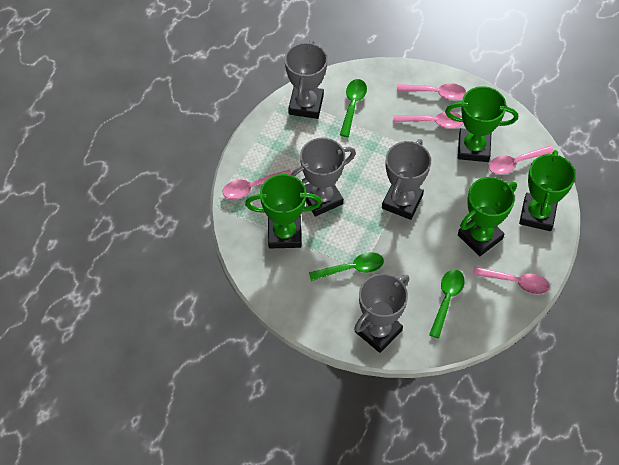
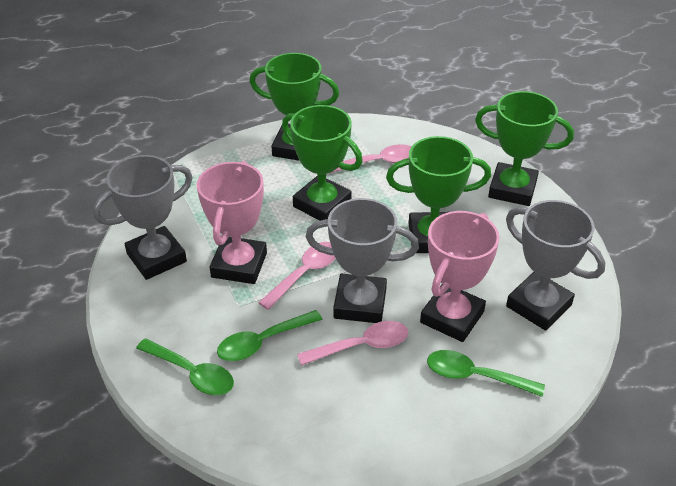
grey trophy: 4 -> 3
pink spoon: 5 -> 3
pink trophy: 0 -> 2

